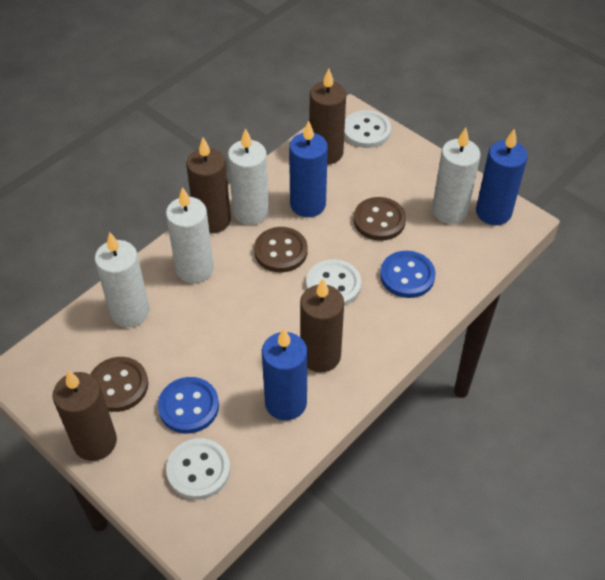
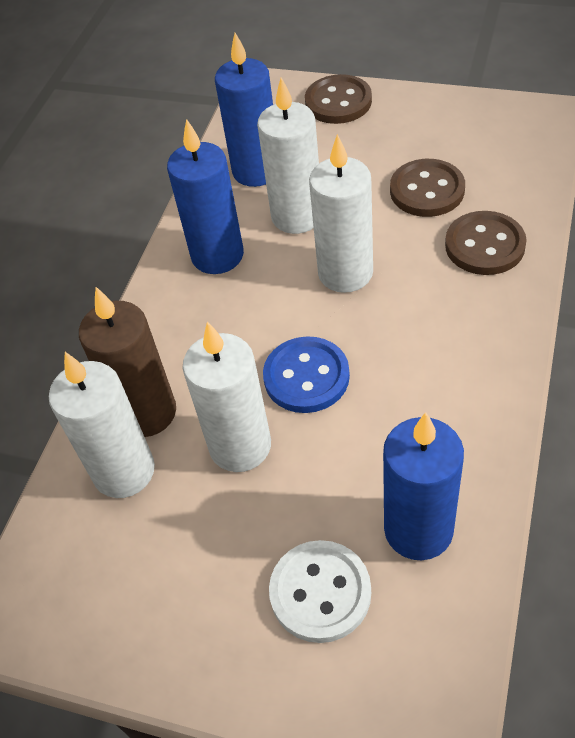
blue button: 2 -> 1
brown candle: 4 -> 1
white button: 3 -> 1

